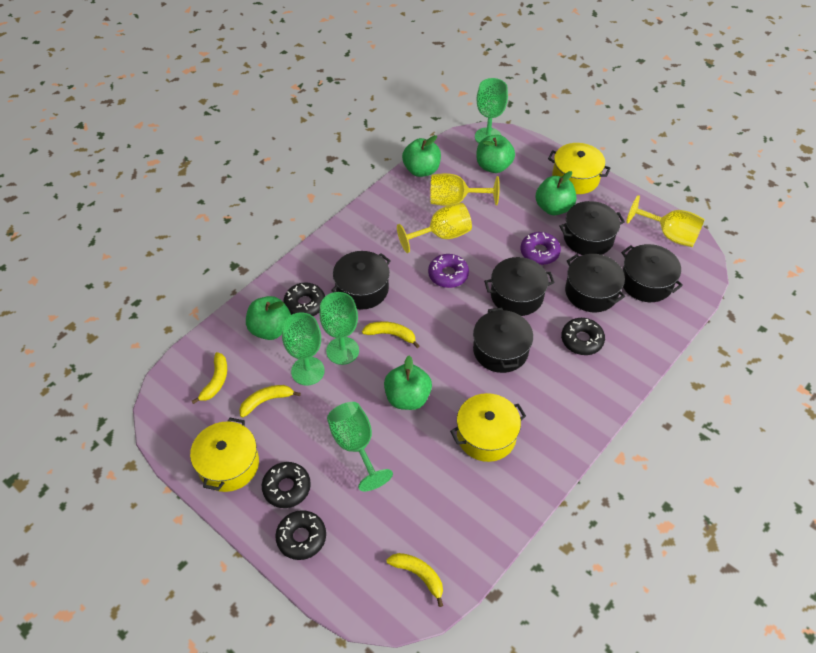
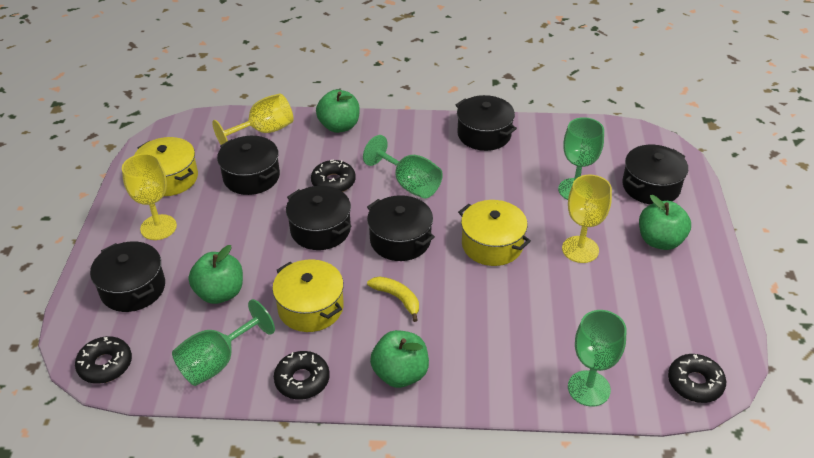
green apple: 5 -> 4
purple donut: 2 -> 0
yellow banana: 4 -> 1

